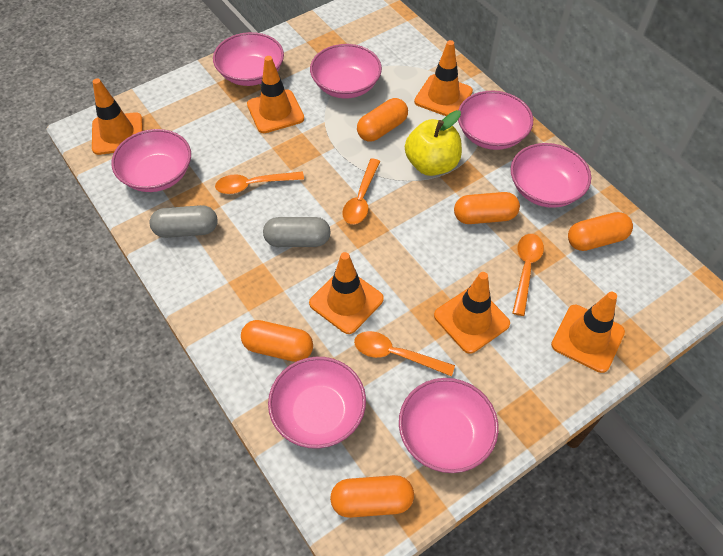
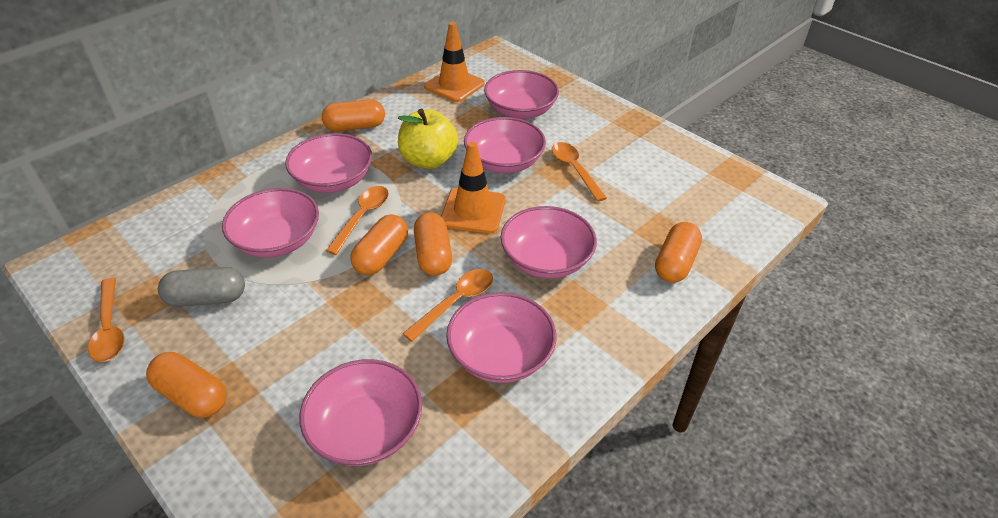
grey capsule: 2 -> 1
orange traffic cone: 6 -> 2

